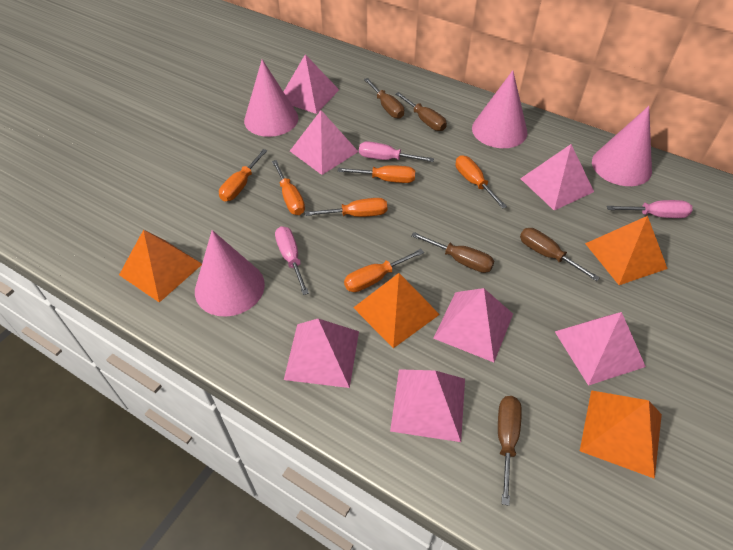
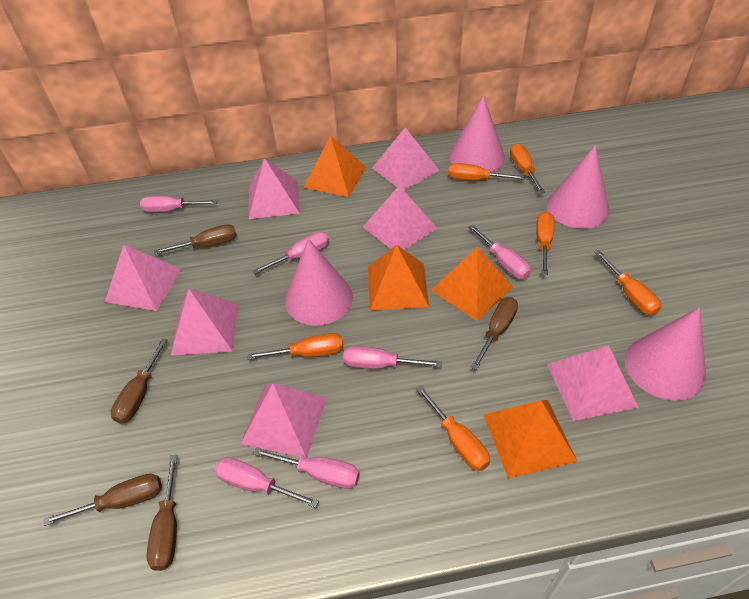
pink screwdriver: 3 -> 6

